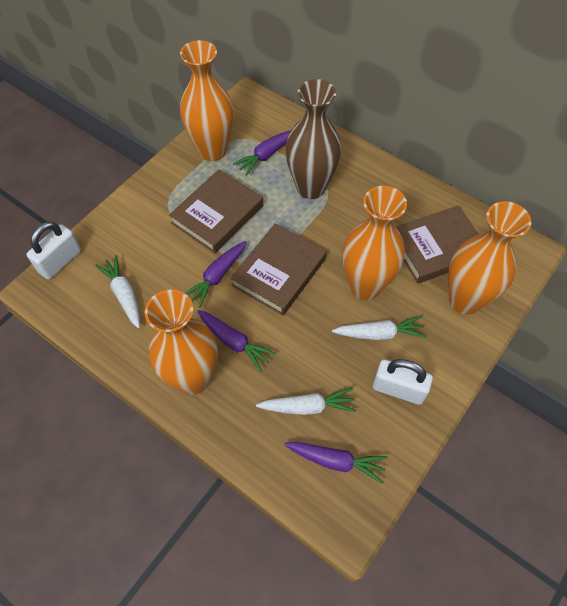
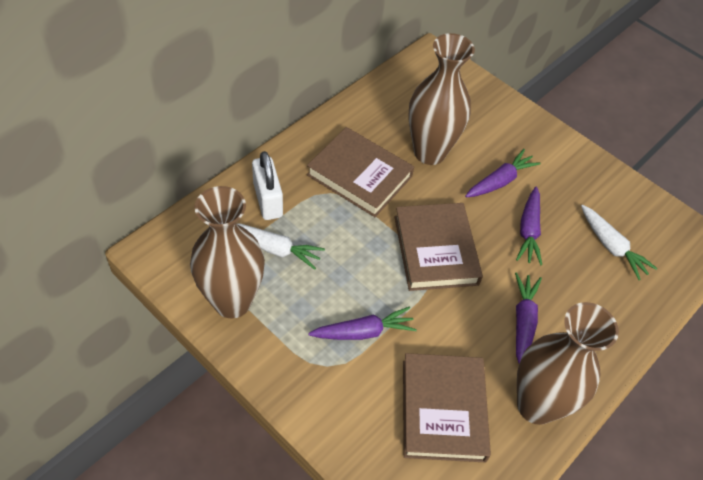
brown vase: 1 -> 3
orange vase: 4 -> 0
white carrot: 3 -> 2
white padlock: 2 -> 1

